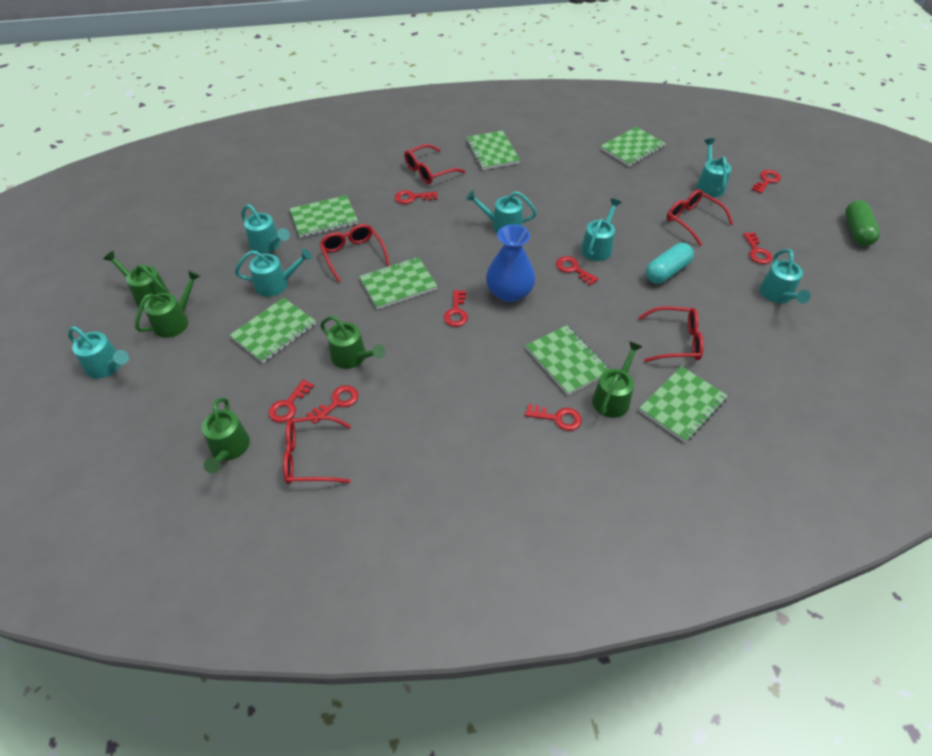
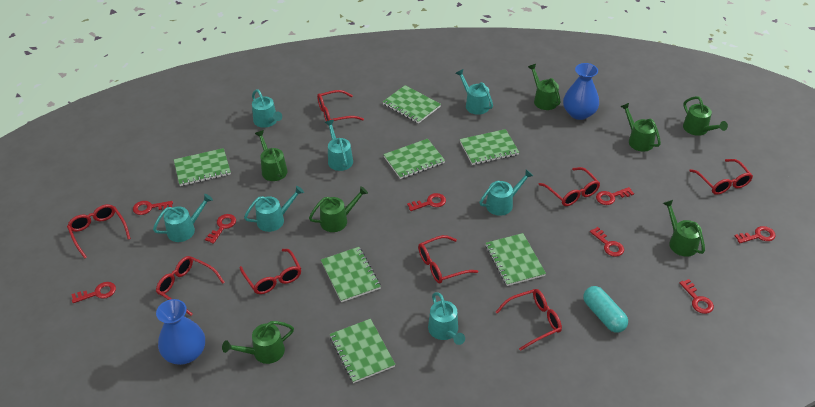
blue vase: 1 -> 2
green capsule: 1 -> 0
green watering can: 5 -> 7
red glasses: 5 -> 8

